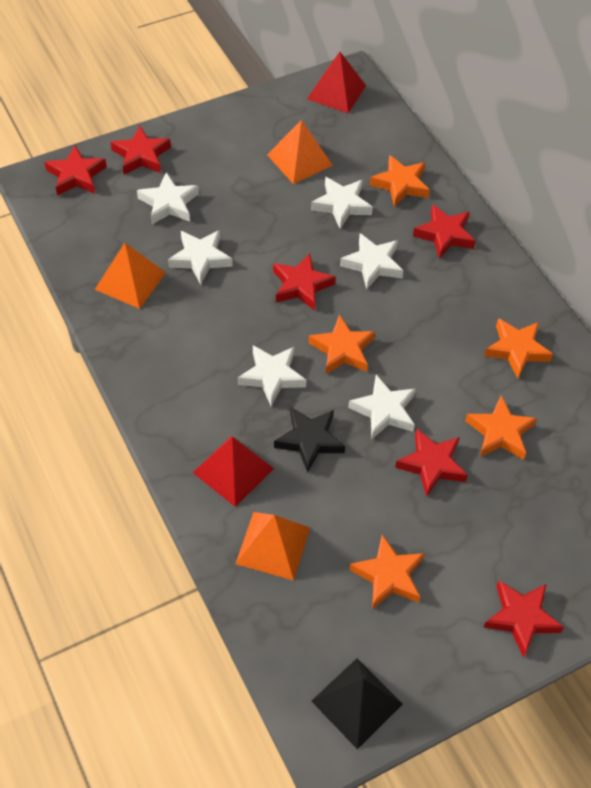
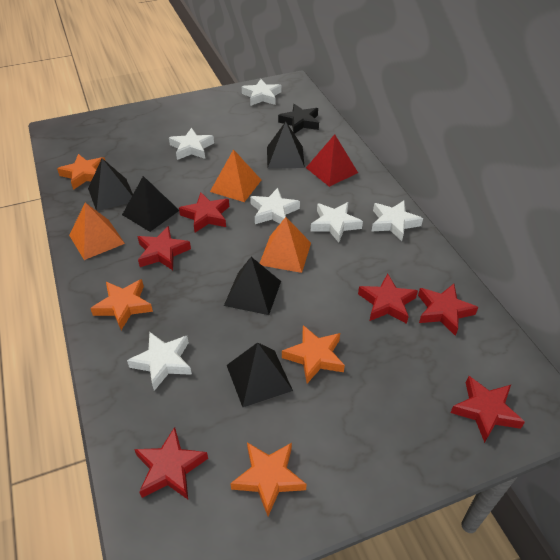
black pyramid: 1 -> 5
orange star: 5 -> 4
red pyramid: 2 -> 1

